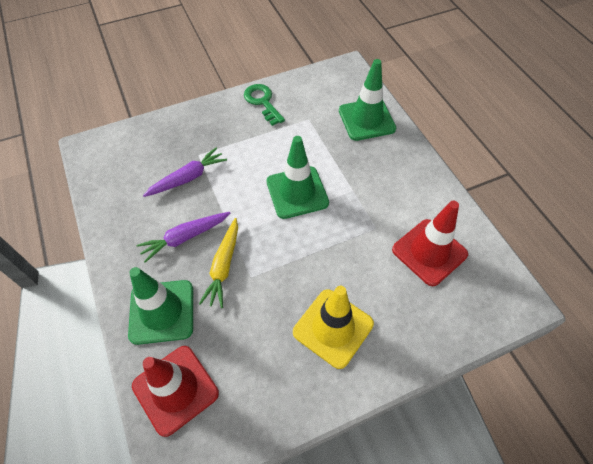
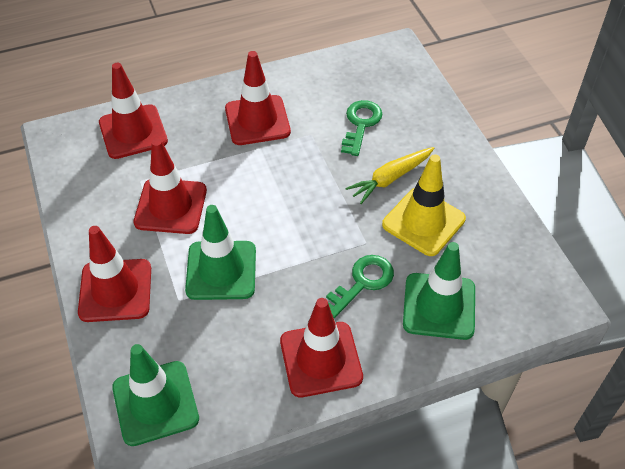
green key: 1 -> 2
purple carrot: 2 -> 0
red traffic cone: 2 -> 5

